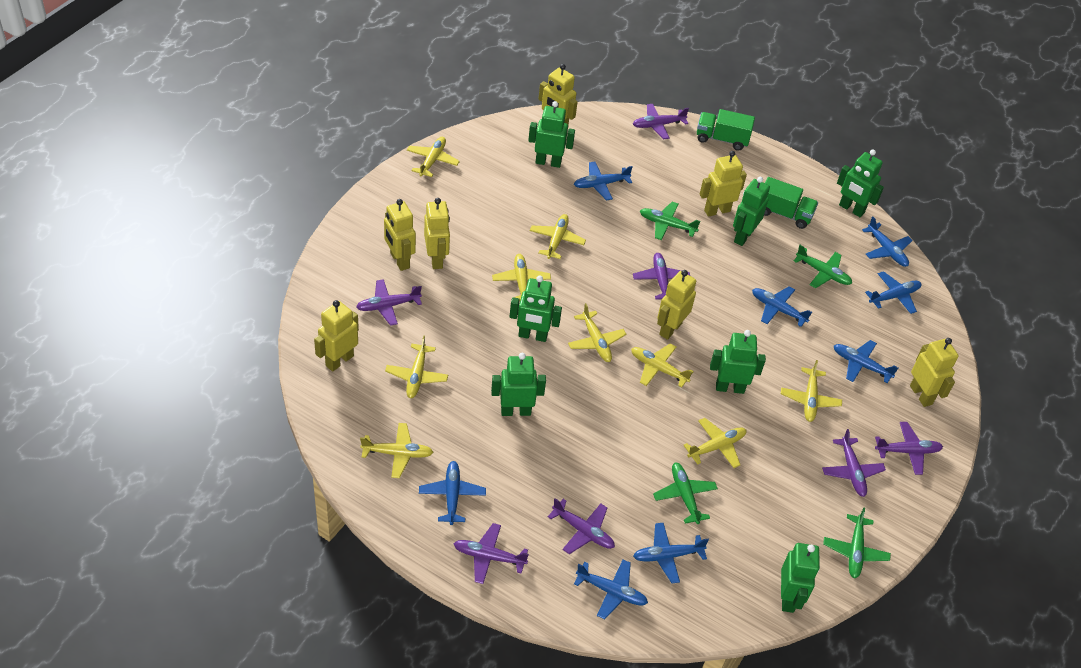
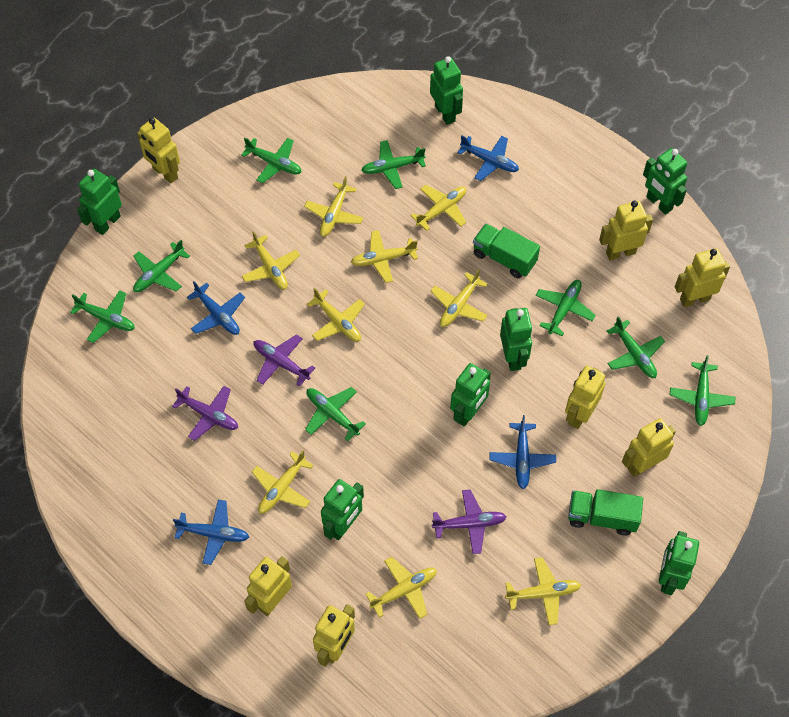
blue plane: 8 -> 4
green plane: 4 -> 8
purple plane: 7 -> 3

